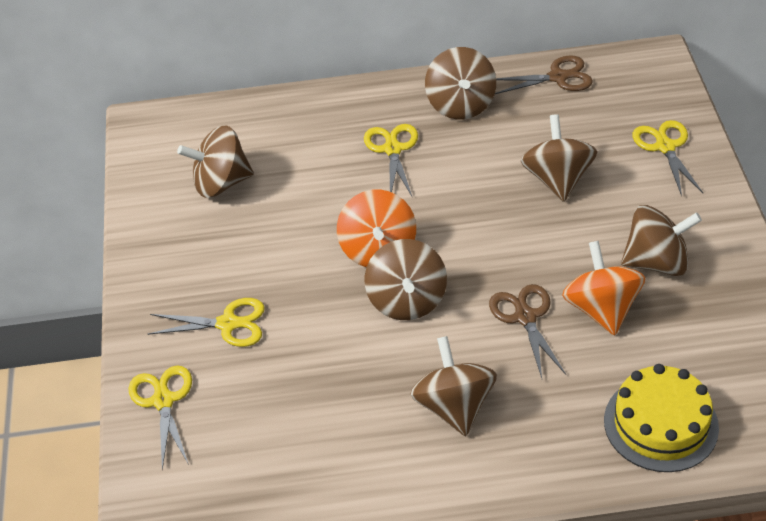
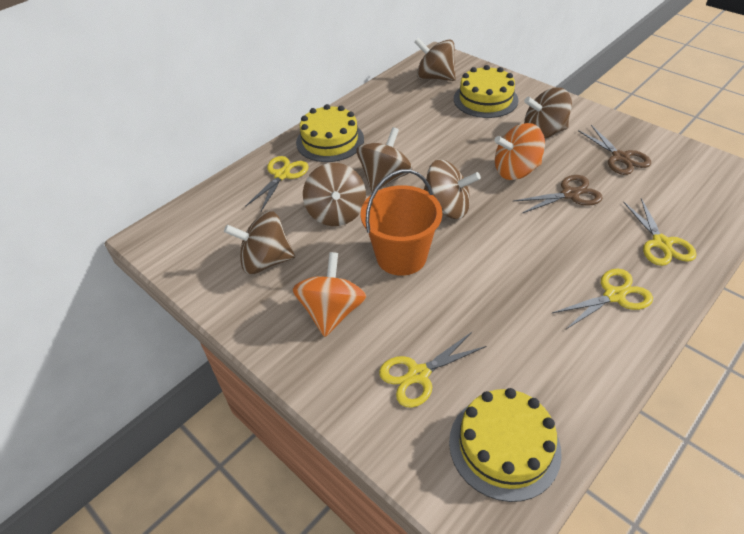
orange bucket: 0 -> 1
yellow cake: 1 -> 3

